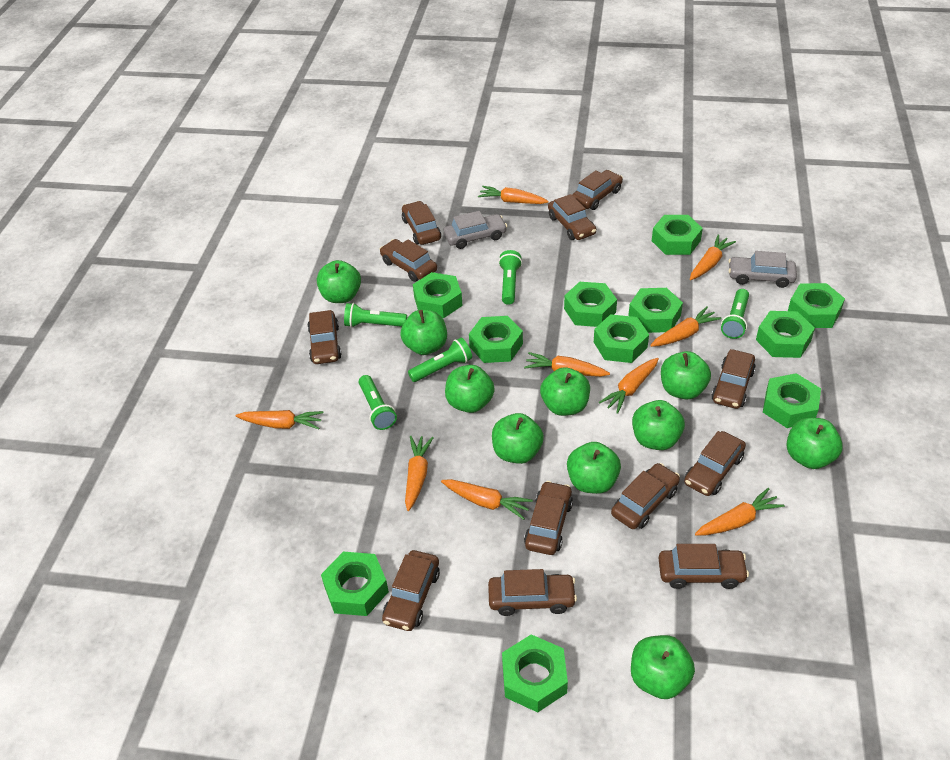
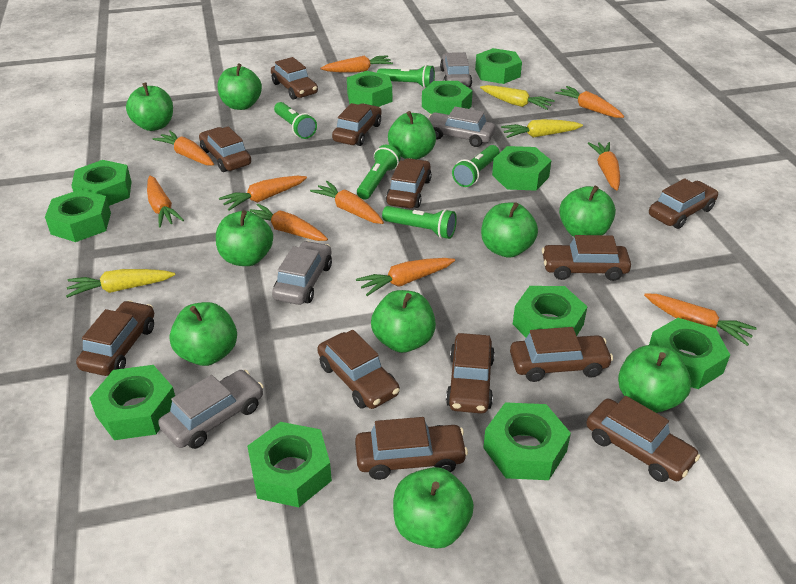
grey car: 2 -> 4
orange carrot: 9 -> 10
yellow carrot: 0 -> 3

